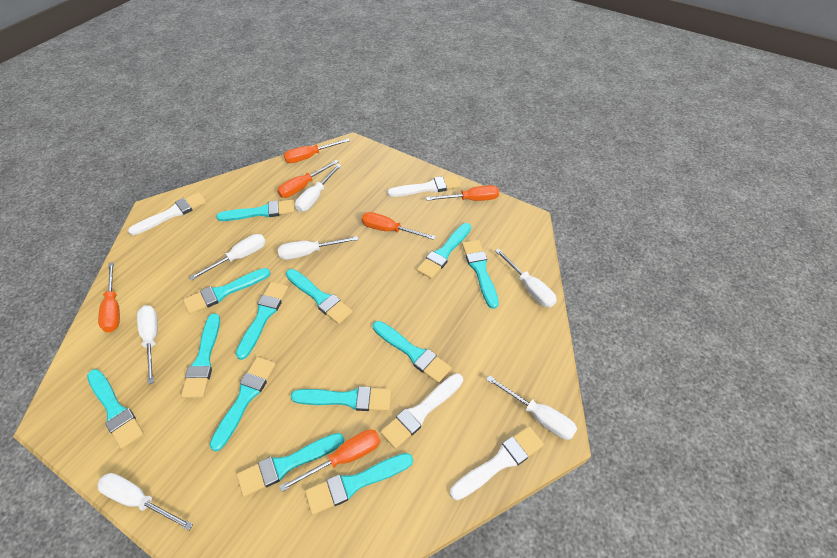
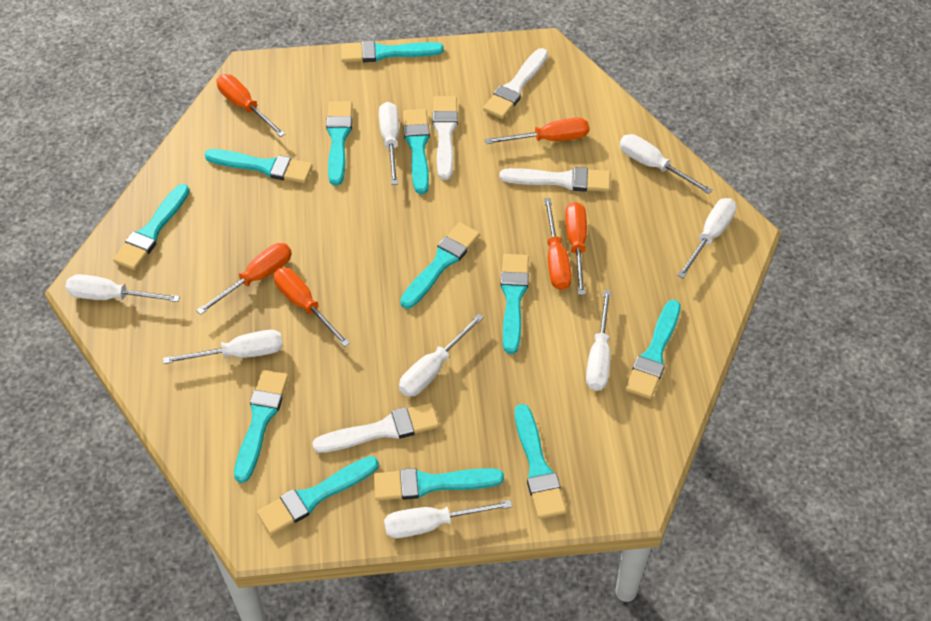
turquoise brush: 13 -> 12
white screwdriver: 7 -> 8

